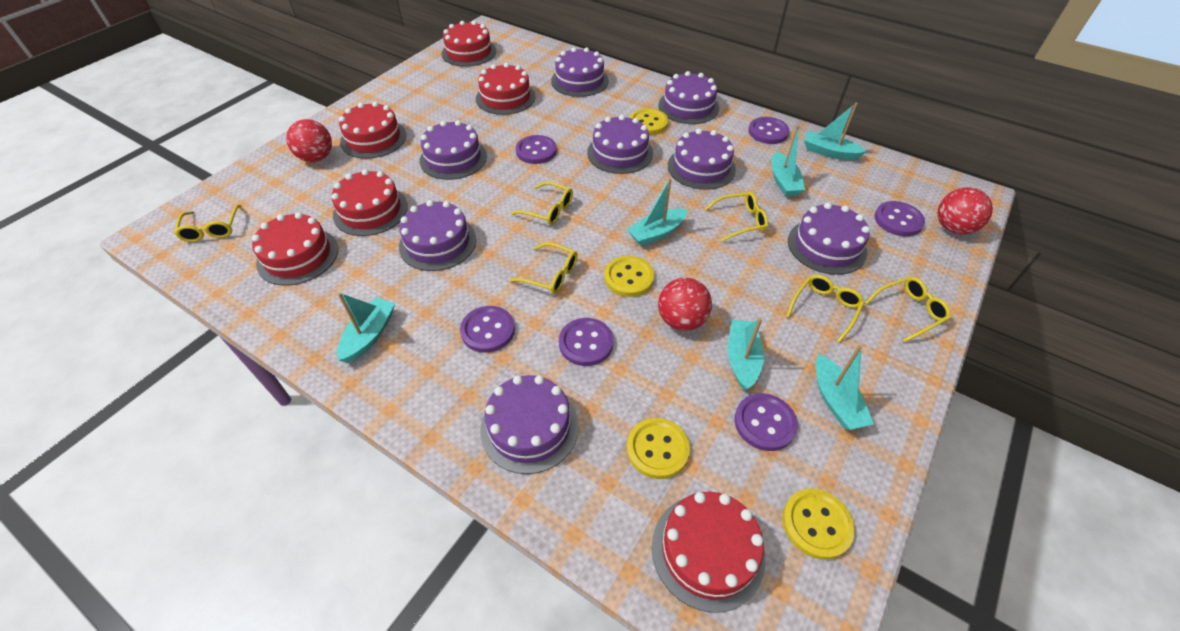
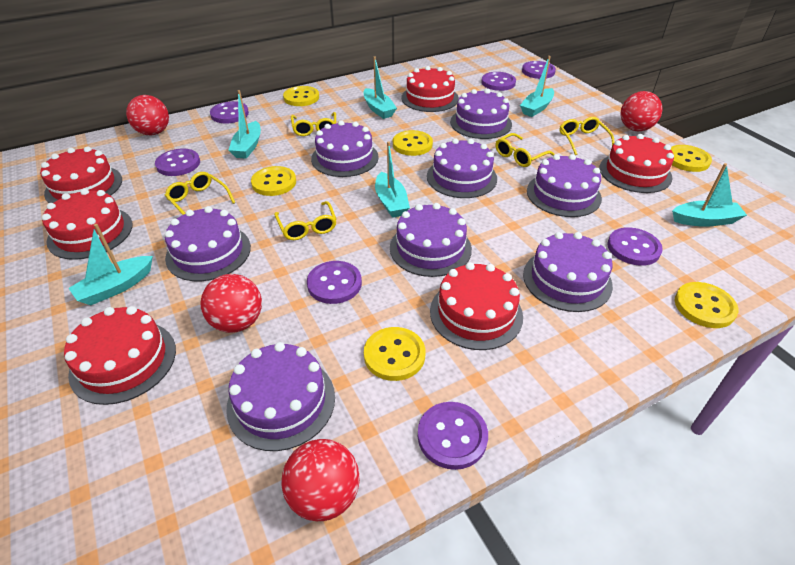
purple button: 6 -> 7
red ball: 3 -> 4
yellow button: 4 -> 6
yellow glasses: 6 -> 5

